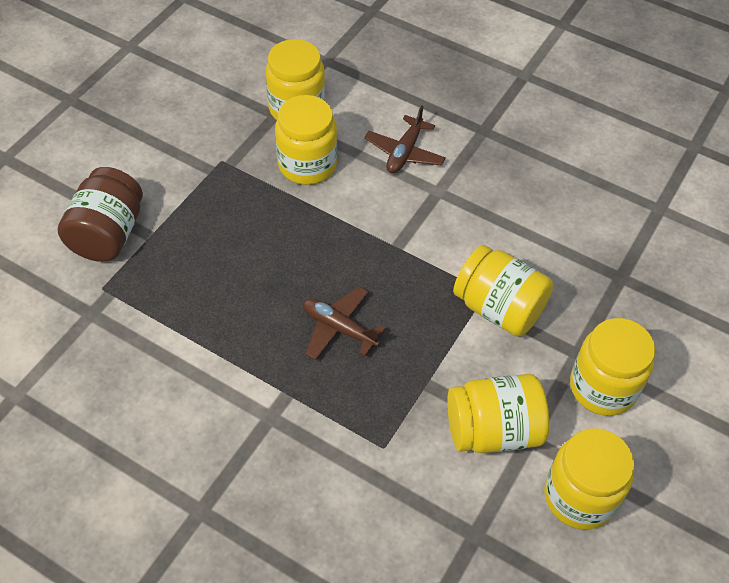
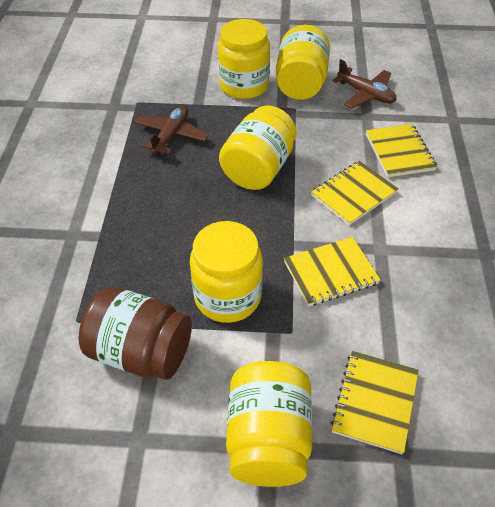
yellow jar: 6 -> 5
yellow notebook: 0 -> 4

